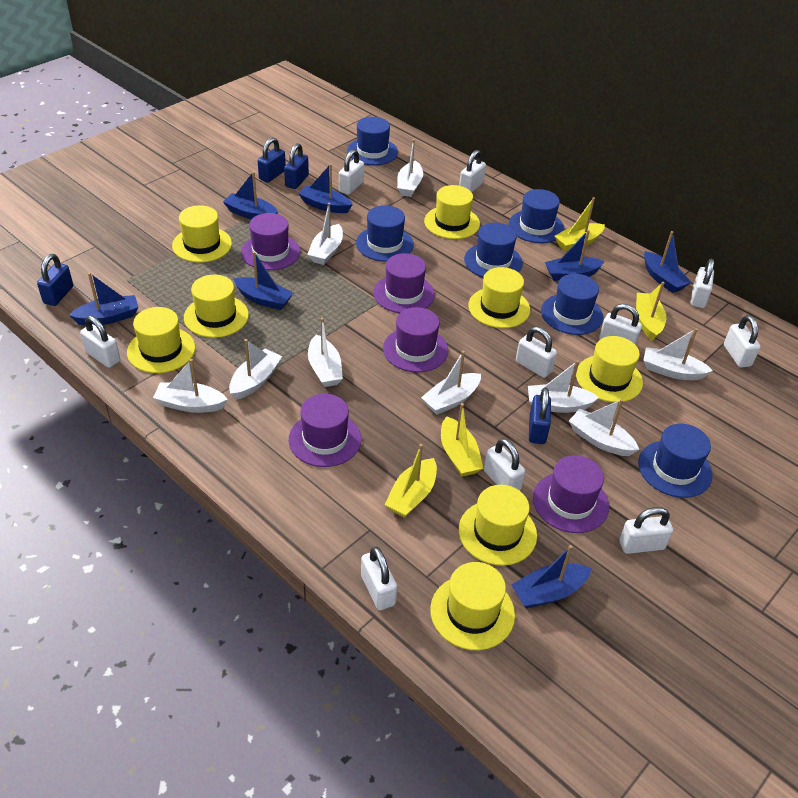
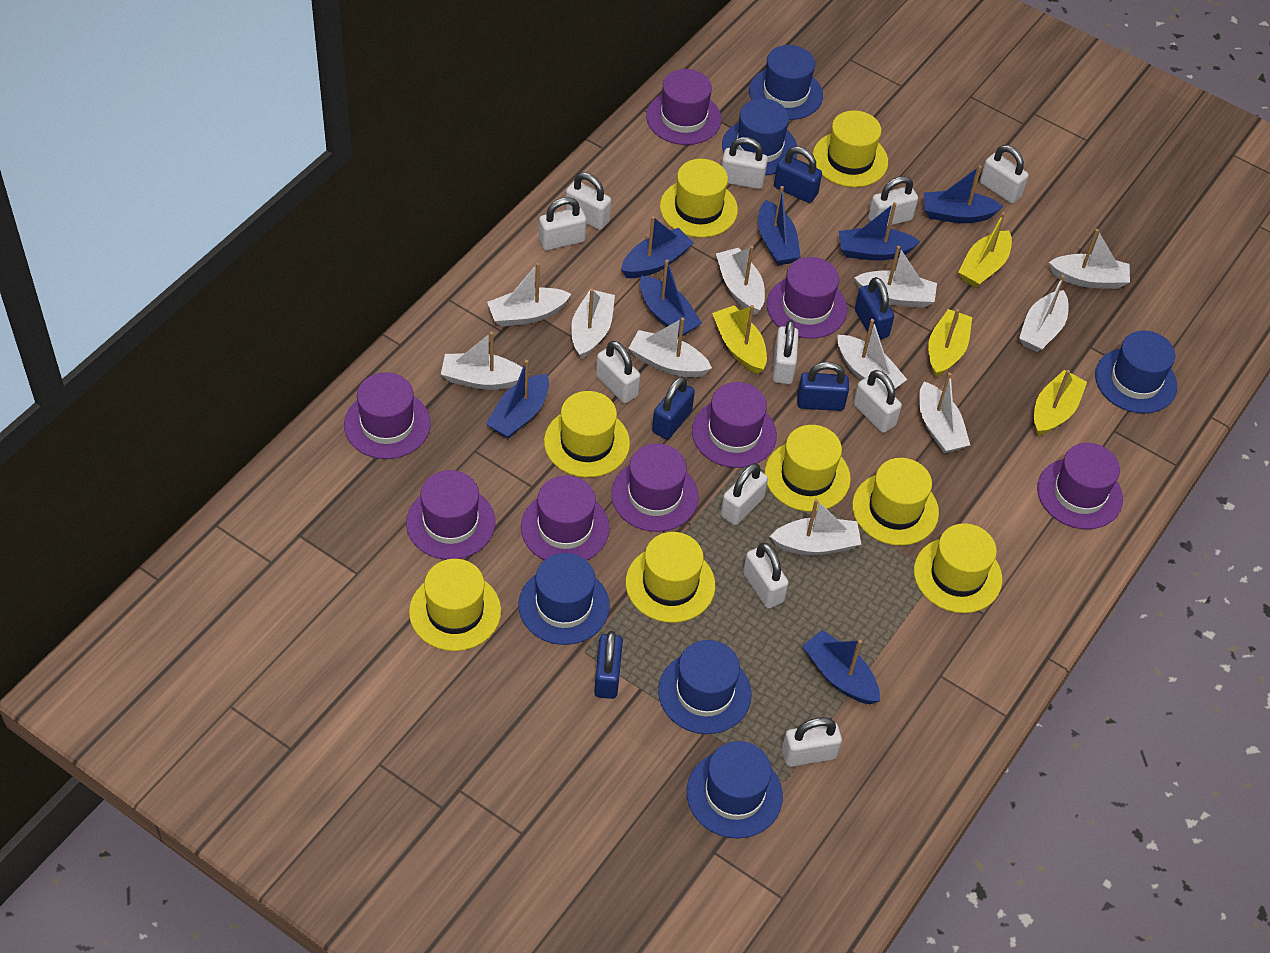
blue padlock: 4 -> 5
purple hat: 5 -> 8
white boat: 9 -> 11
white padlock: 10 -> 11

